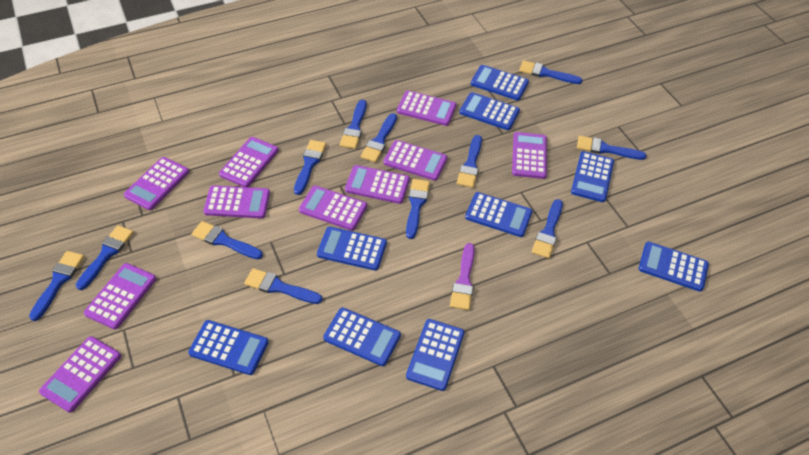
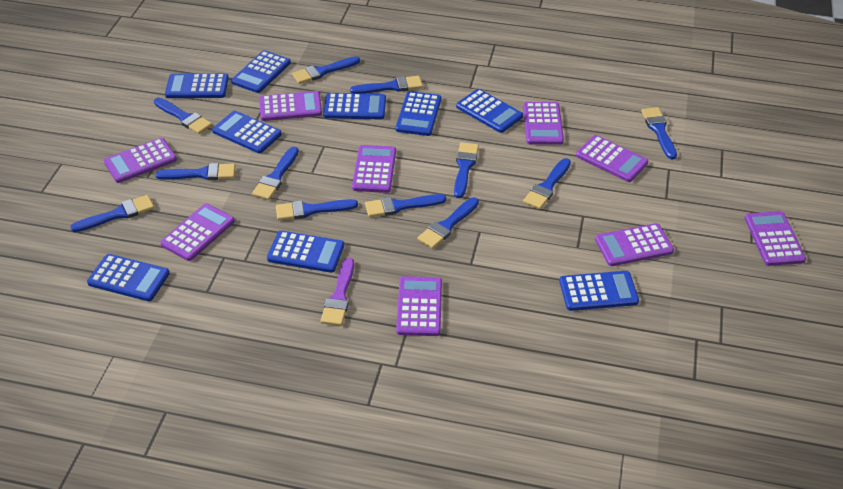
purple calculator: 10 -> 9

